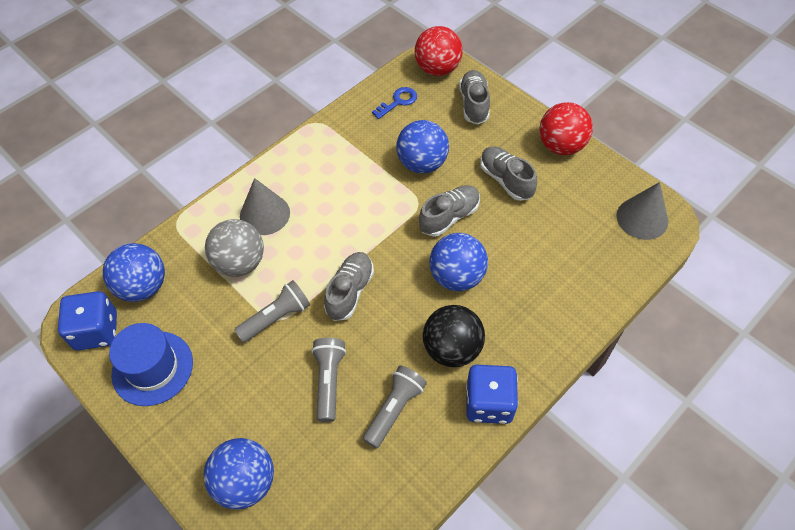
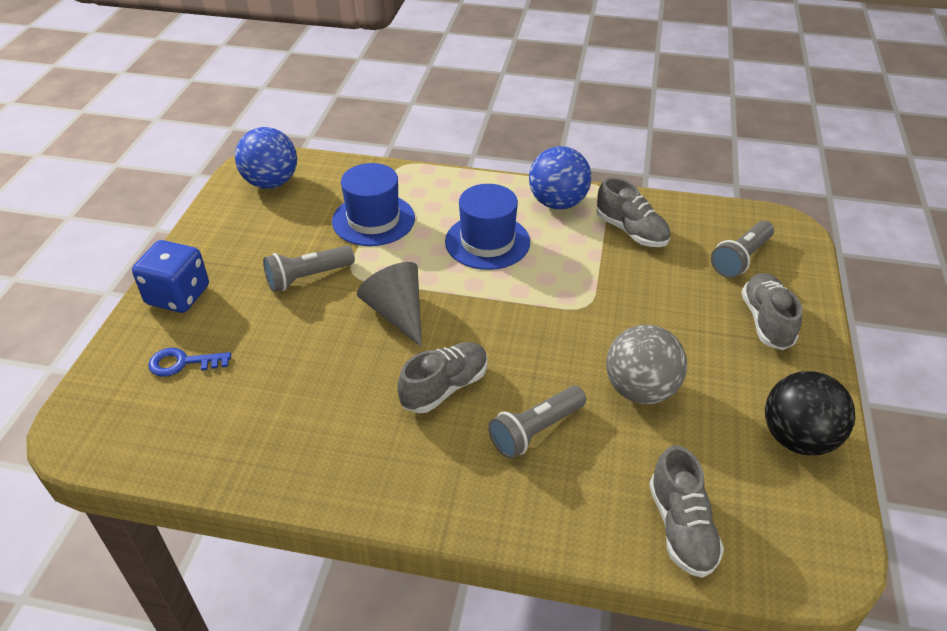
blue ball: 4 -> 2
blue dice: 2 -> 1
blue hat: 1 -> 2
grey cone: 2 -> 1
red ball: 2 -> 0

